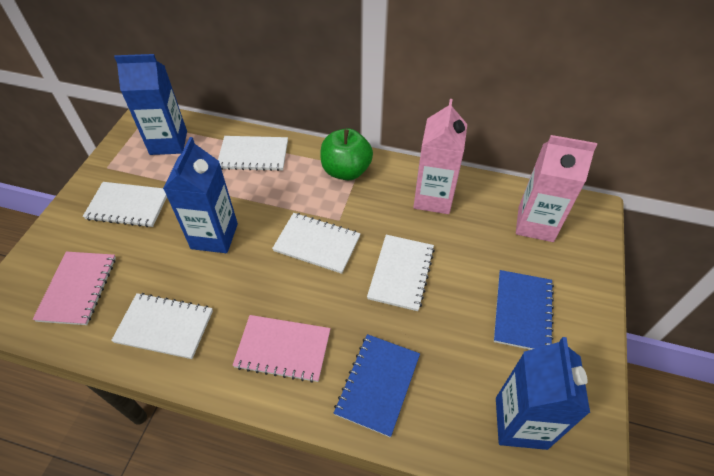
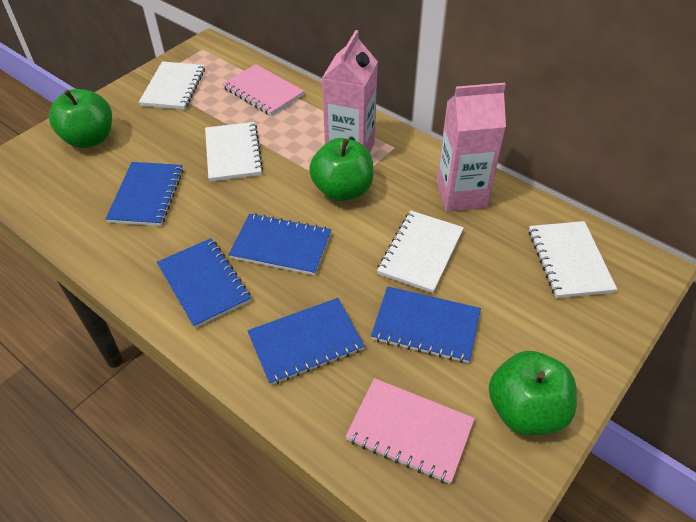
blue carton: 3 -> 0
blue notebook: 2 -> 5
green apple: 1 -> 3
white notebook: 5 -> 4

